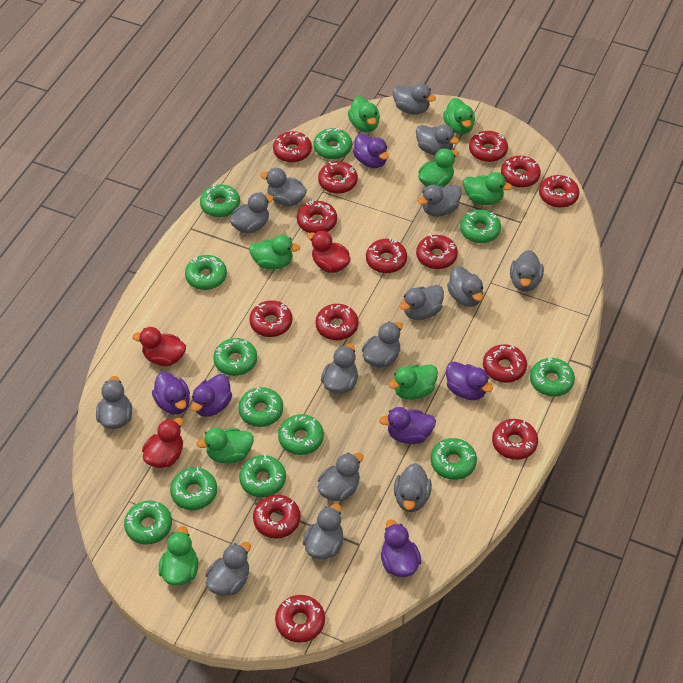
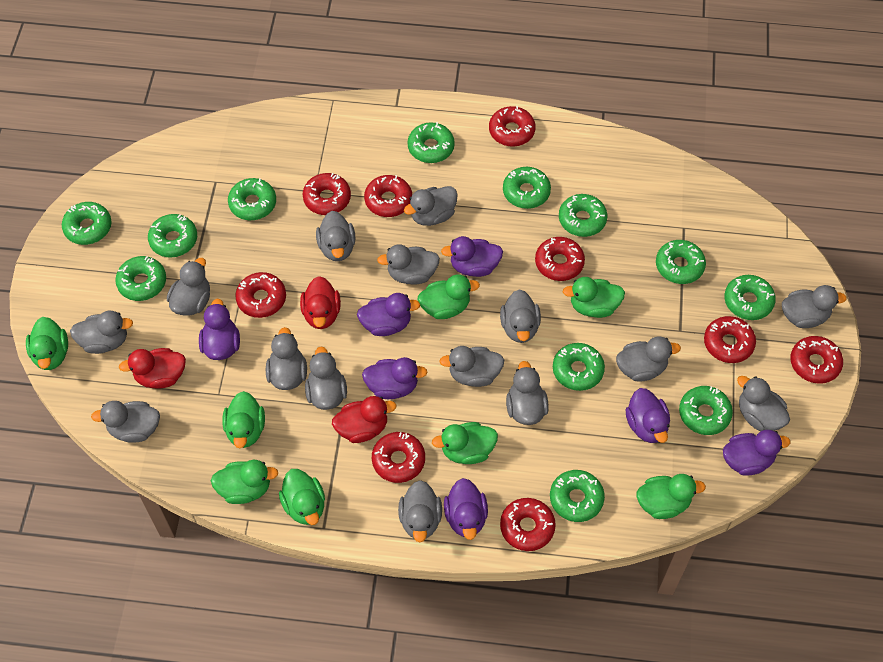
purple duck: 6 -> 7
red donut: 14 -> 9

